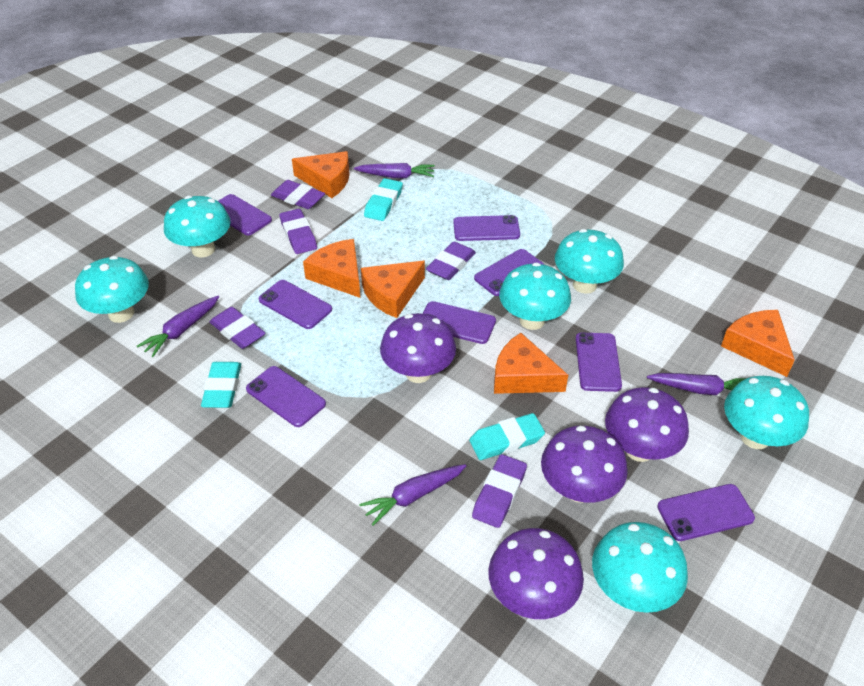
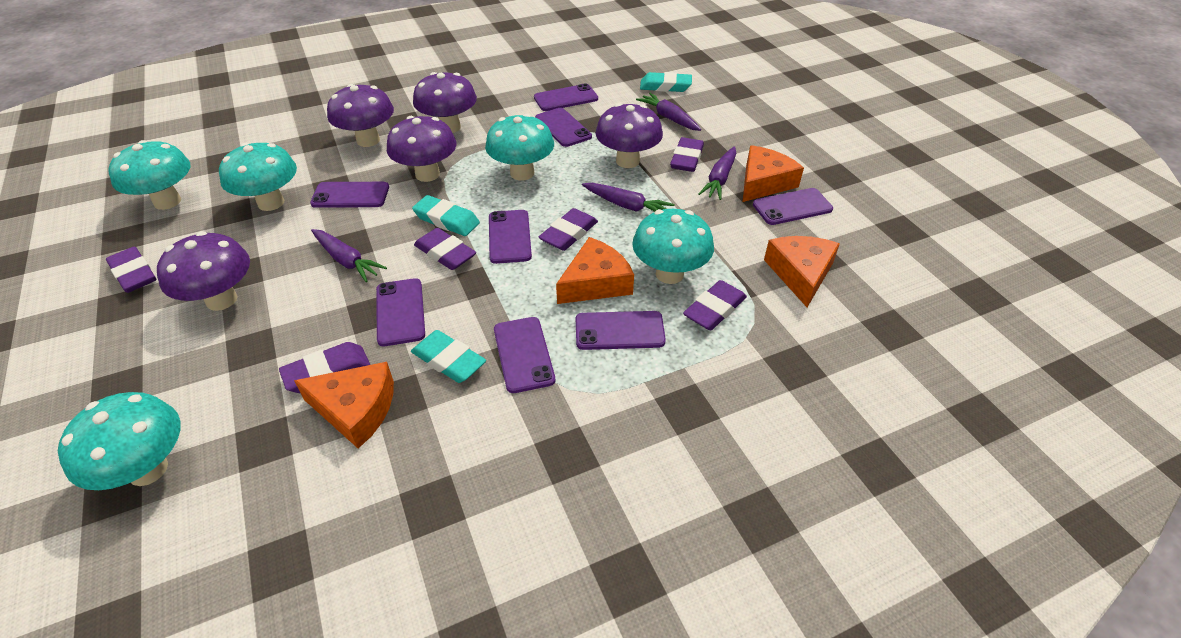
orange cheese: 5 -> 4
purple eraser: 5 -> 6
purple mushroom: 4 -> 5
turquoise mushroom: 6 -> 5

